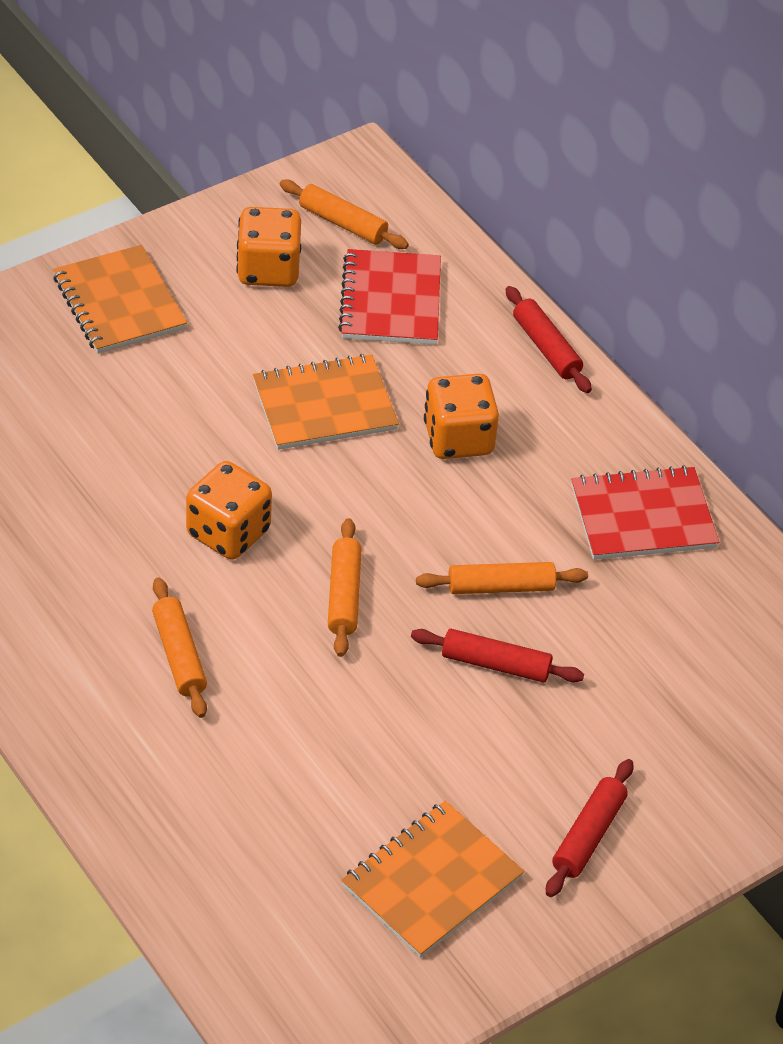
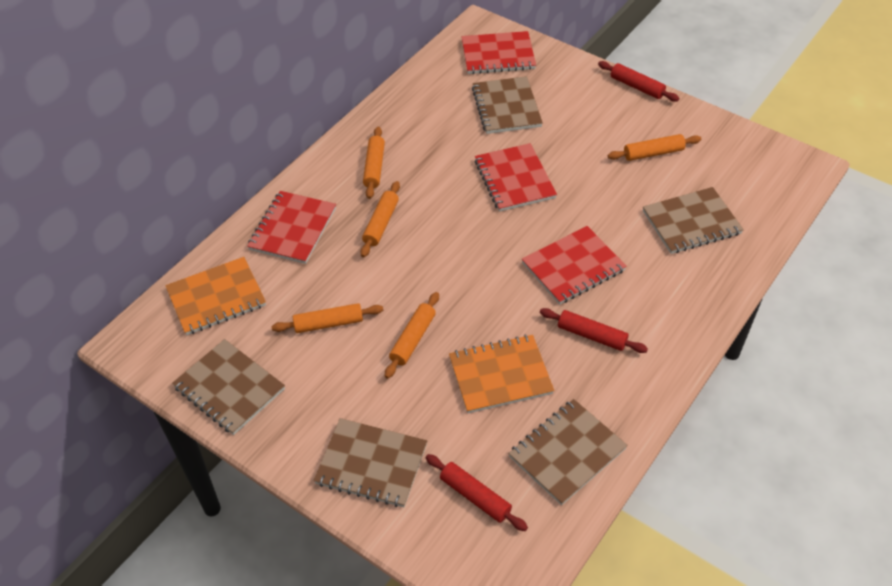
brown notebook: 0 -> 5
orange dice: 3 -> 0
orange notebook: 3 -> 2
orange rolling pin: 4 -> 5
red notebook: 2 -> 4

